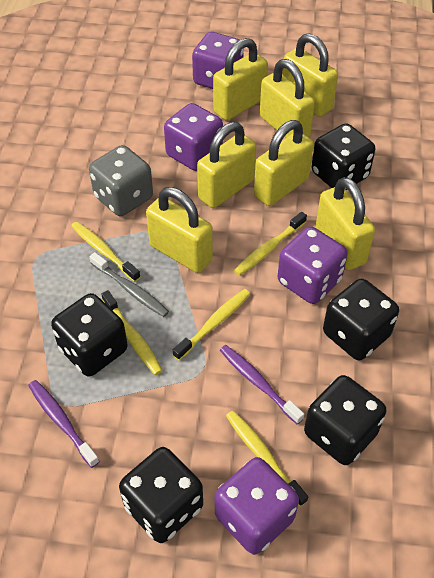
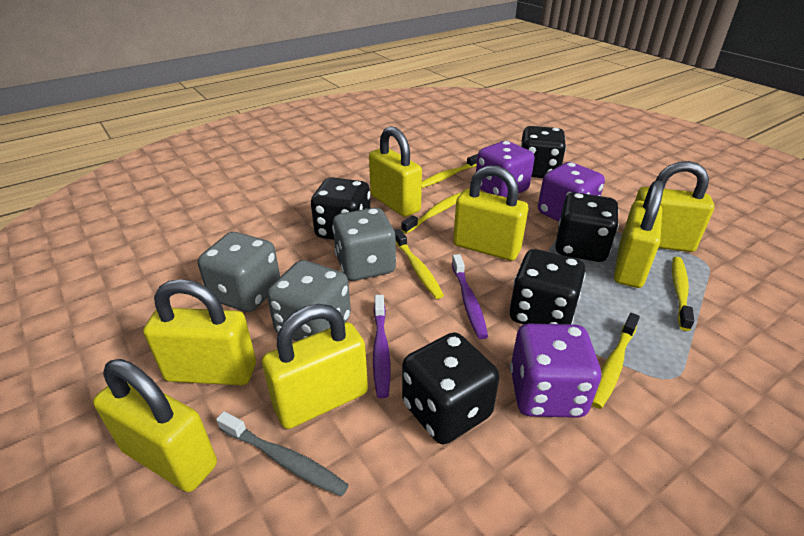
grey dice: 1 -> 3
purple dice: 4 -> 3

